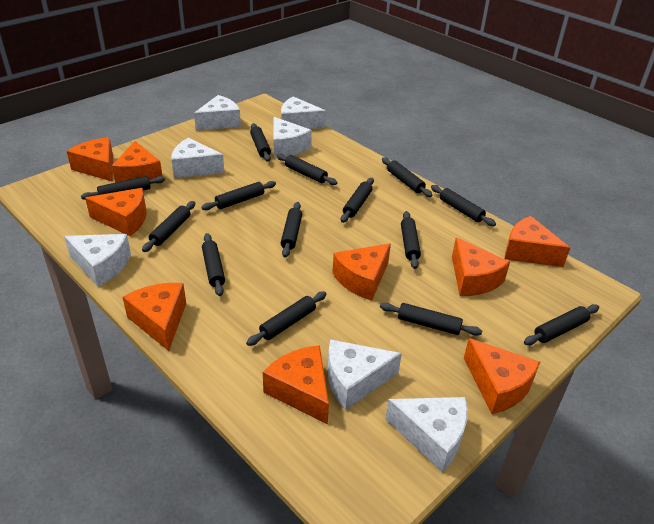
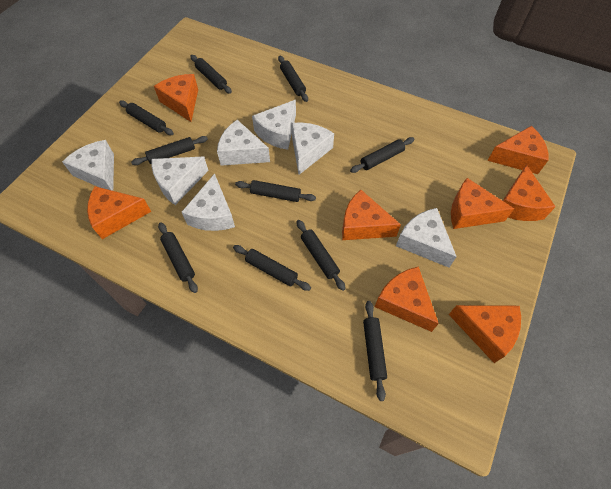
black rolling pin: 14 -> 10
orange cheese: 9 -> 8

